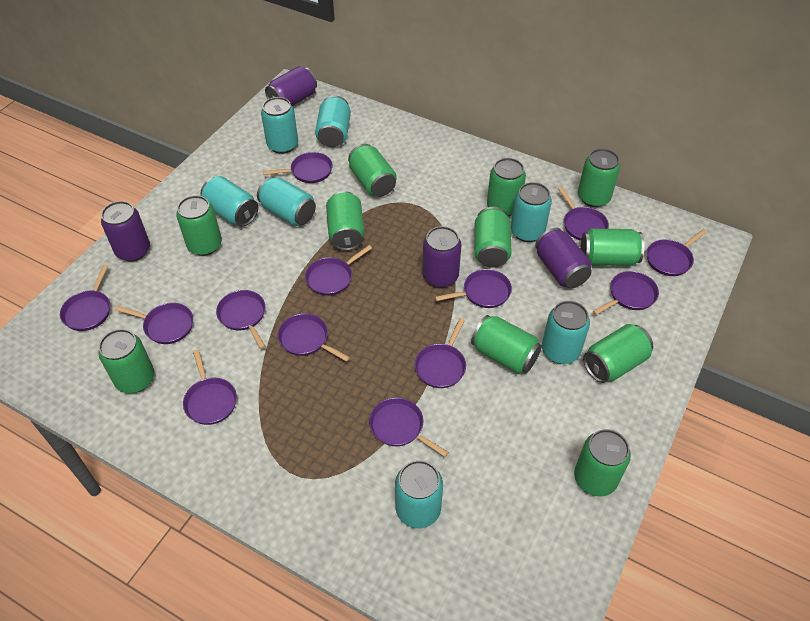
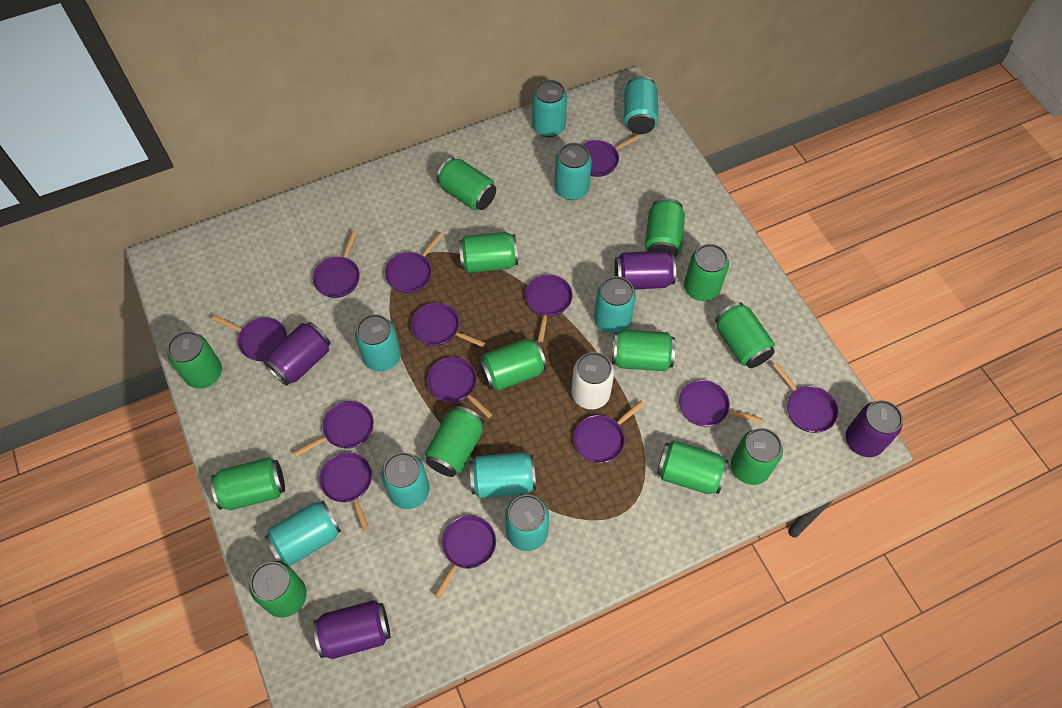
green can: 11 -> 13
turquoise can: 7 -> 9
white can: 0 -> 1

